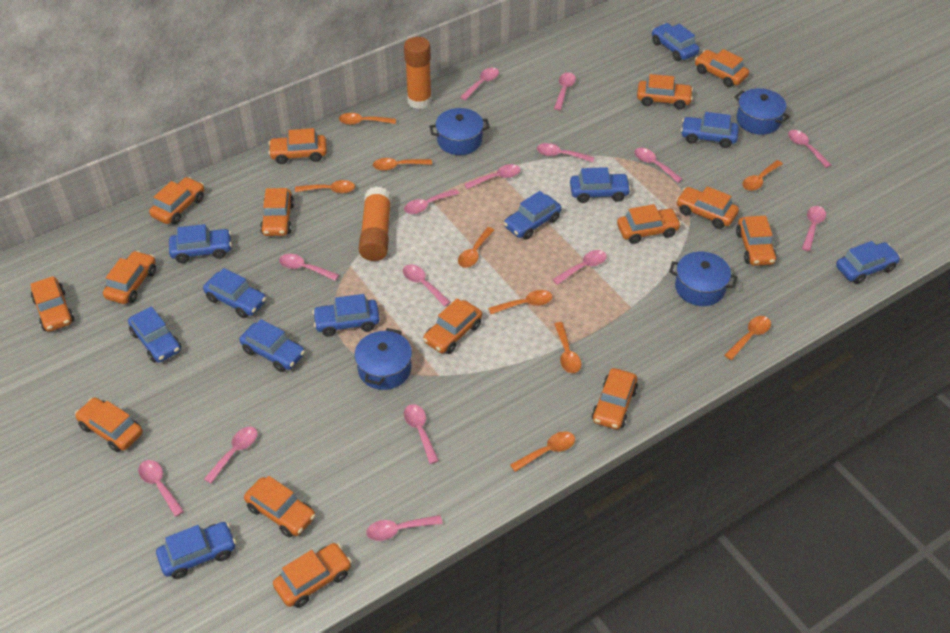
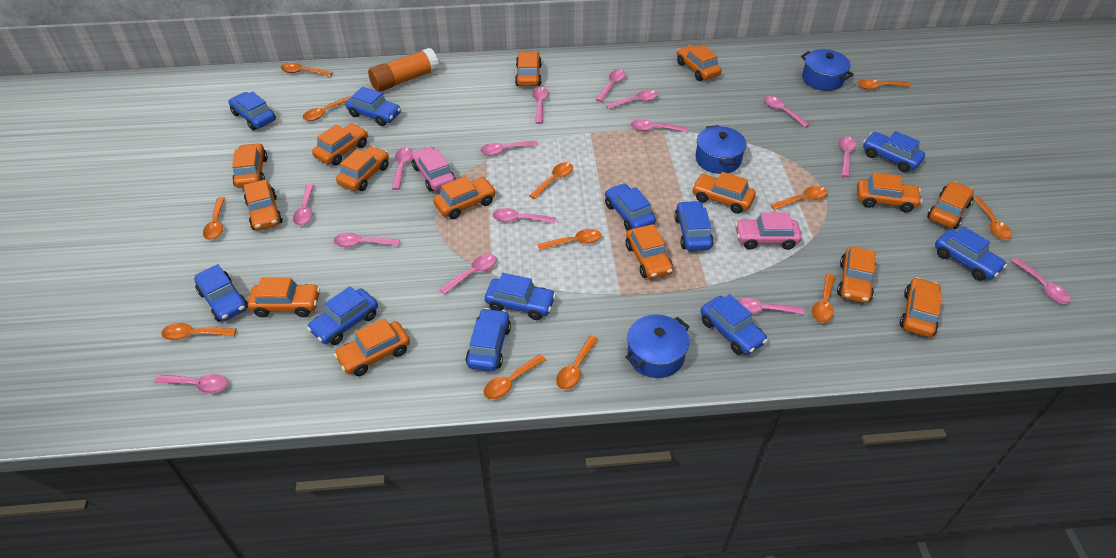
blue pot: 4 -> 3
orange glue stick: 2 -> 1
orange spoon: 9 -> 12
pink car: 0 -> 2

